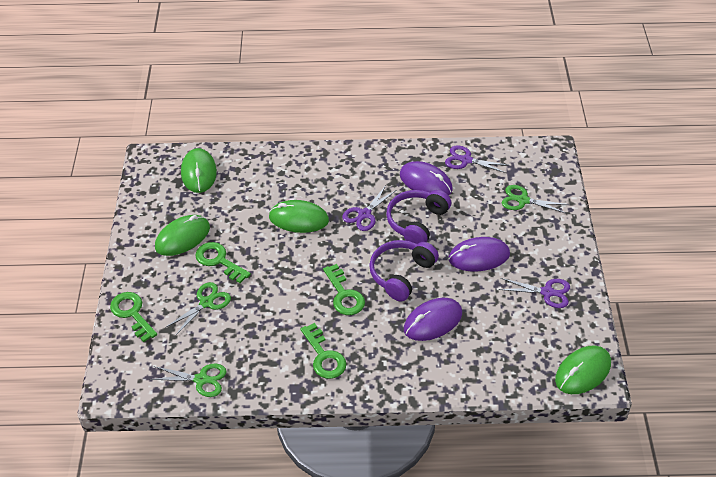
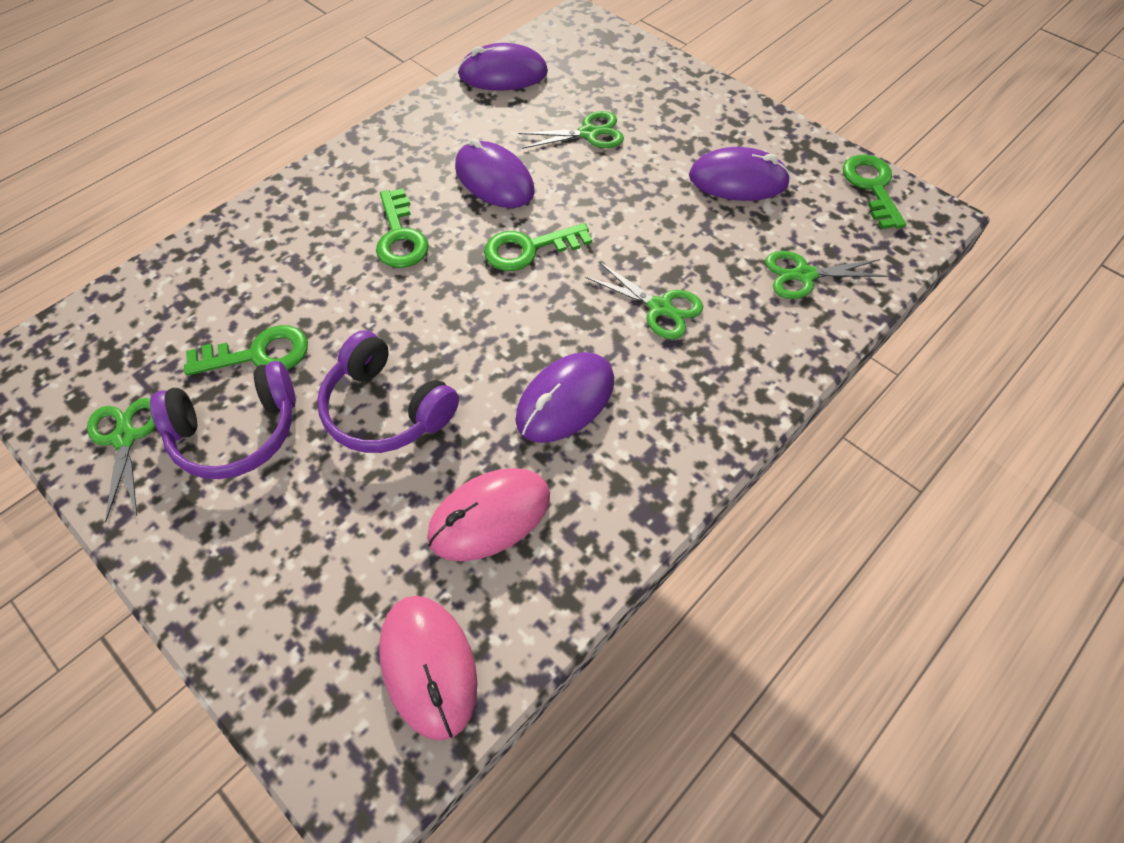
green mouse: 4 -> 0
green scissors: 3 -> 4
pink mouse: 0 -> 2
purple mouse: 3 -> 4
purple scissors: 3 -> 0

